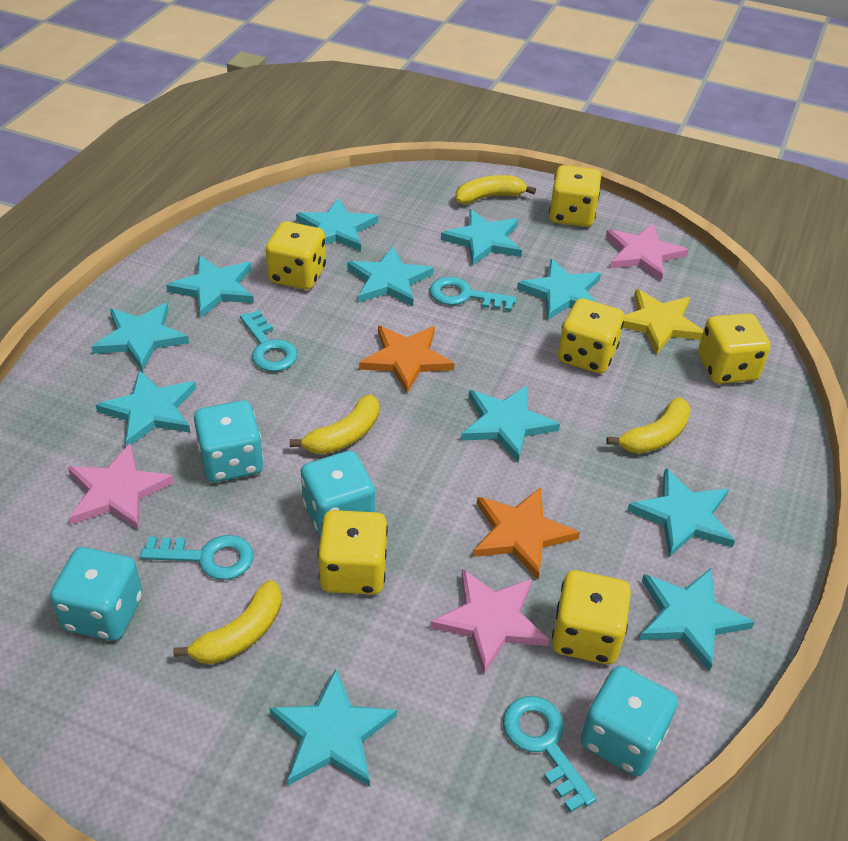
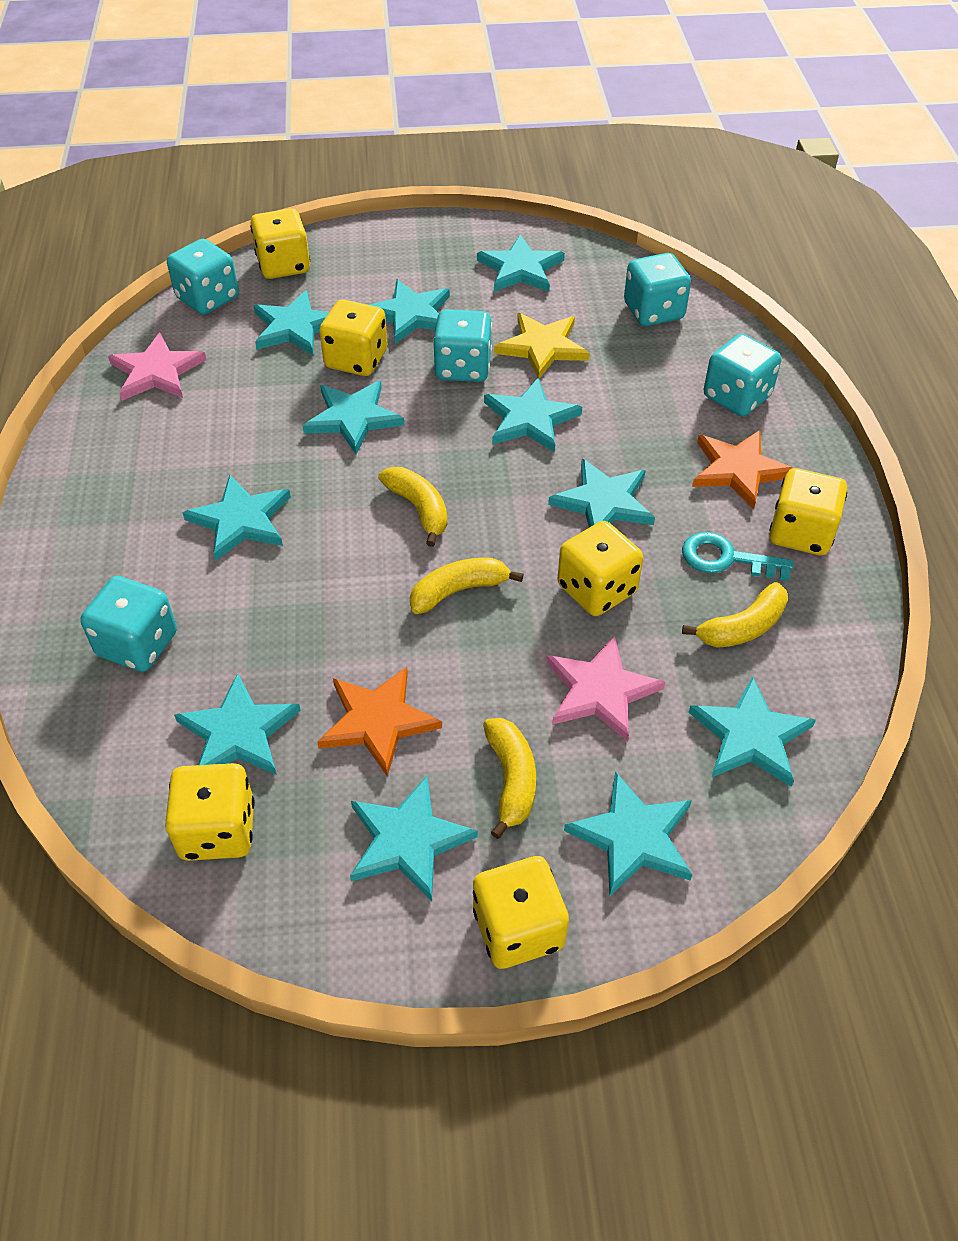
pink star: 3 -> 2
turquoise dice: 4 -> 5
turquoise key: 4 -> 1

